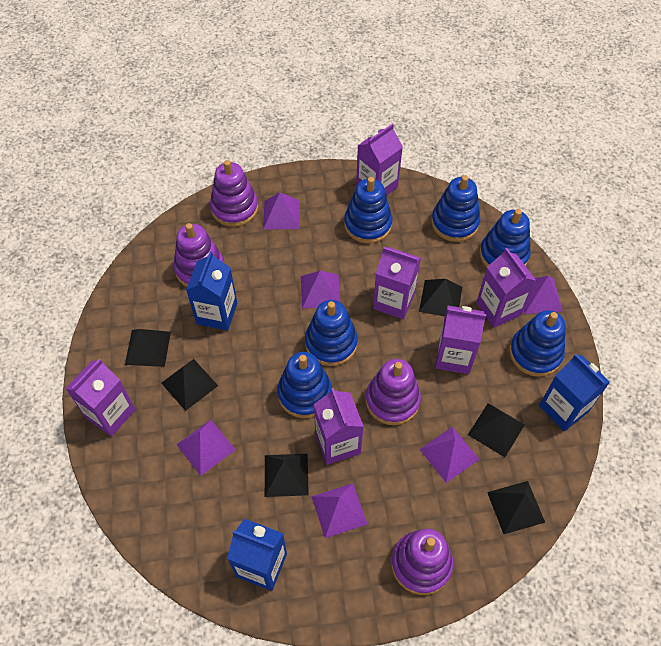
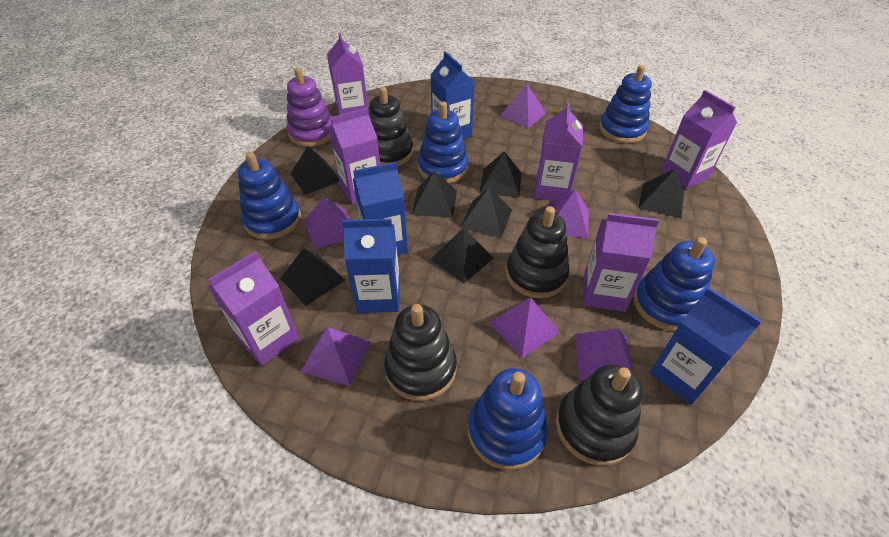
black pyramid: 6 -> 7
black stacking toy: 0 -> 4
blue carton: 3 -> 4
blue stacking toy: 6 -> 5
purple stacking toy: 4 -> 1

